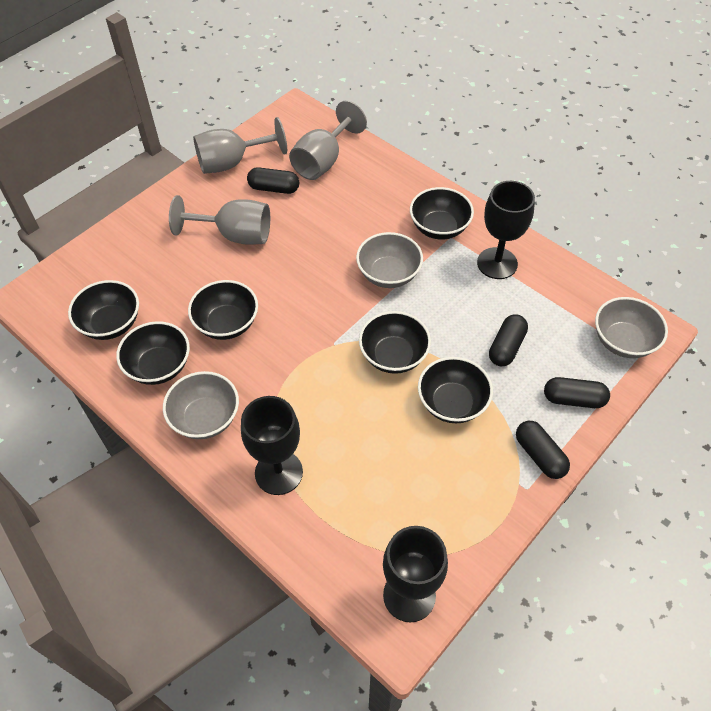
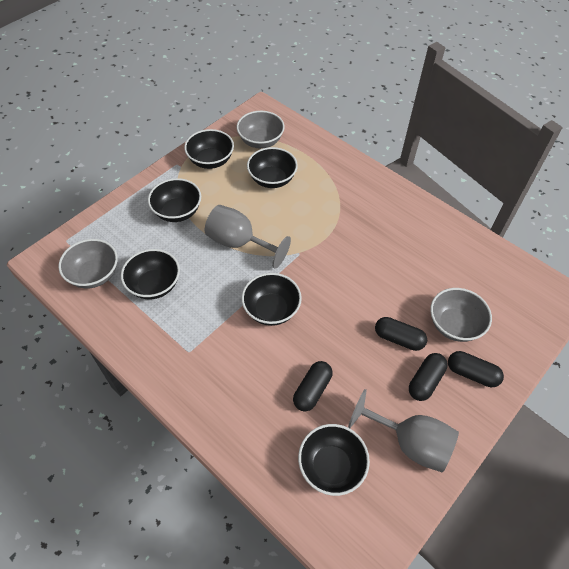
black goblet: 3 -> 0
grey goblet: 3 -> 2

